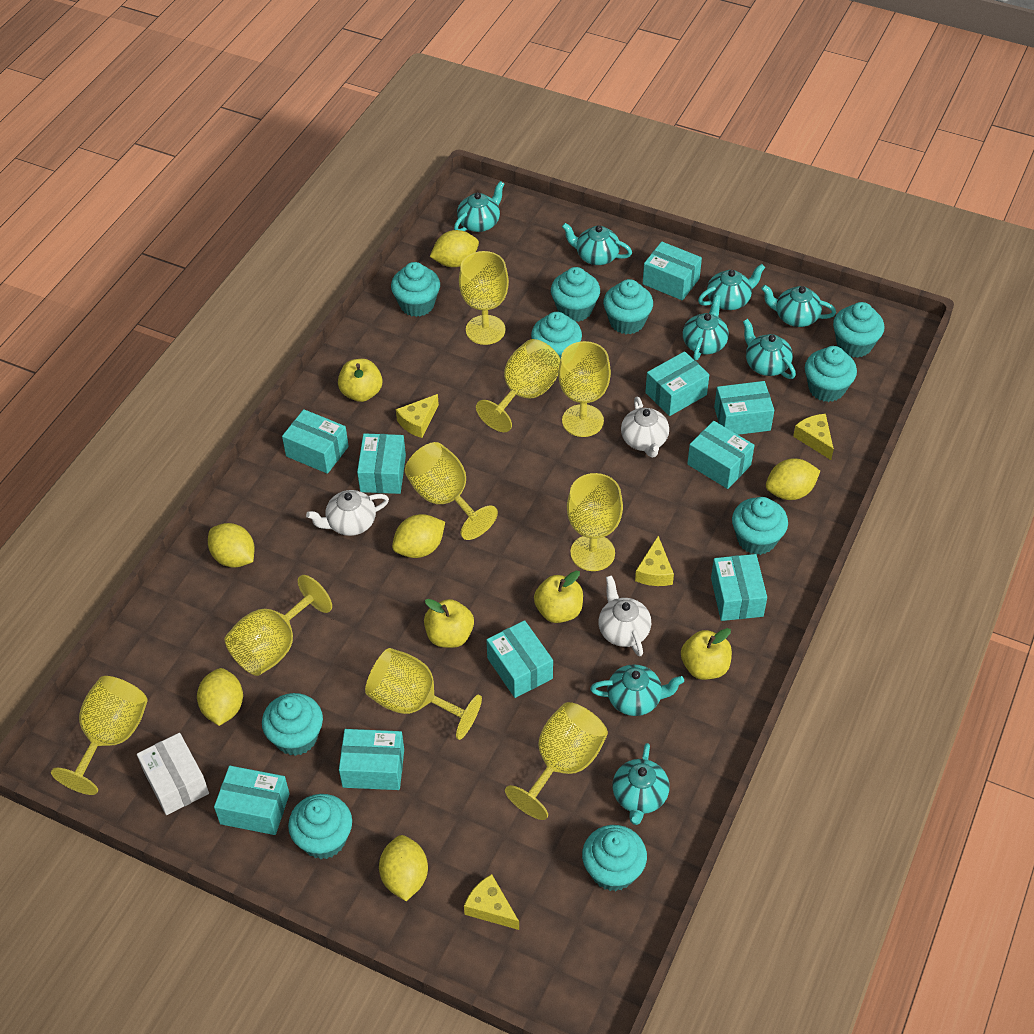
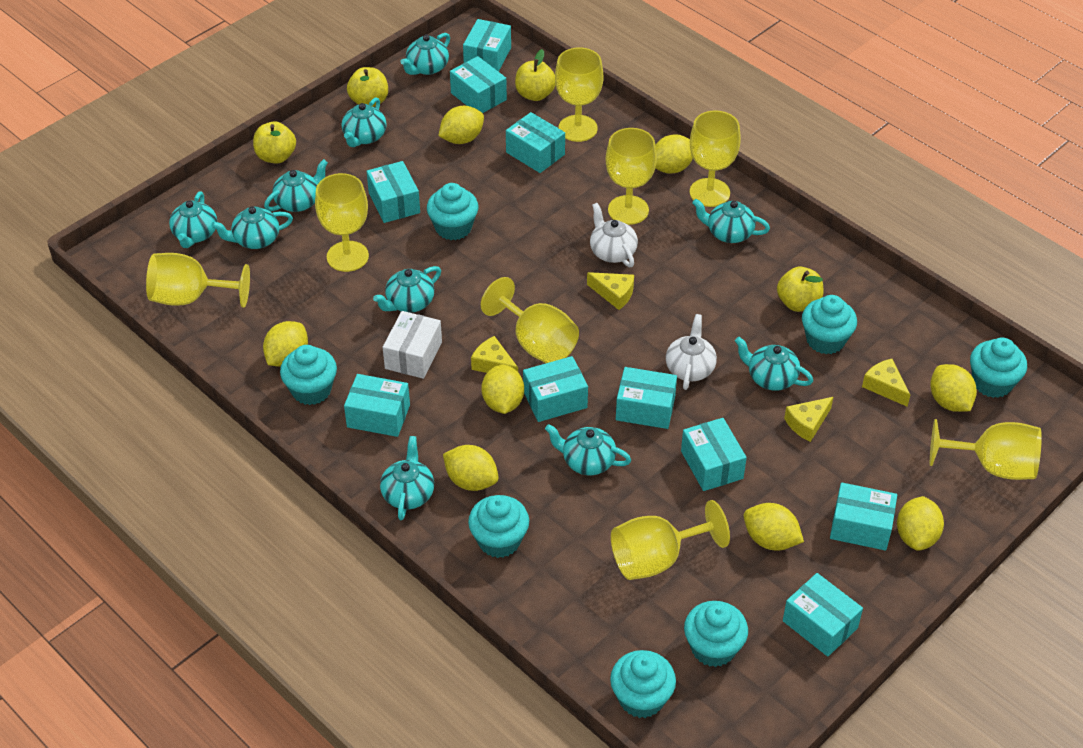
turquoise cupcake: 10 -> 7
turquoise teapot: 8 -> 10
white teapot: 3 -> 2
yellow goblet: 9 -> 8
yellow lemon: 6 -> 8

